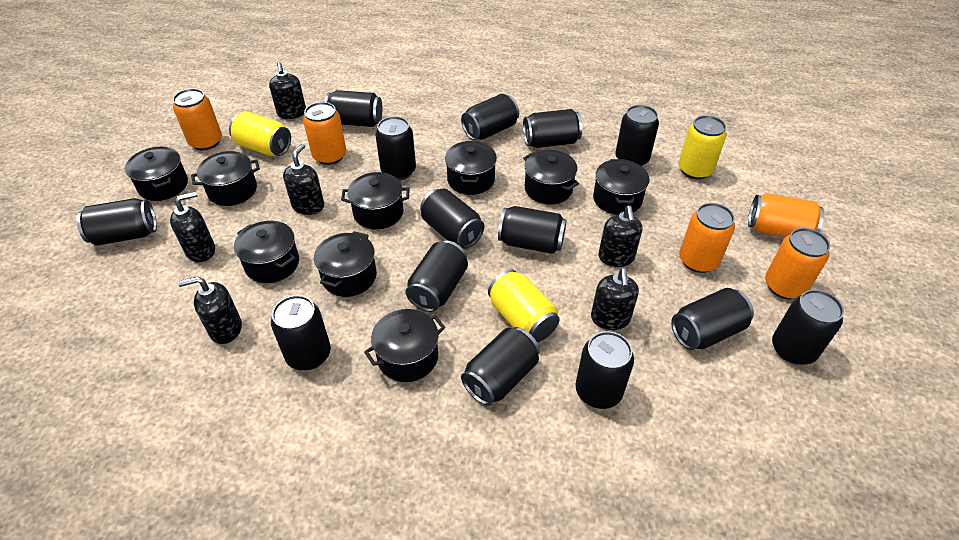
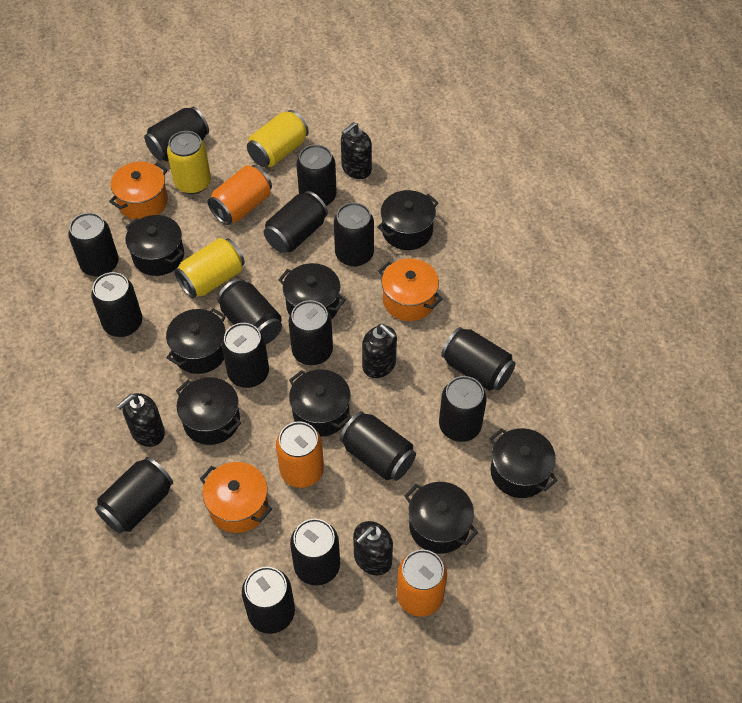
black can: 14 -> 15
black pot: 9 -> 8
black soap dispenser: 6 -> 4
orange can: 5 -> 3
orange pot: 0 -> 3

